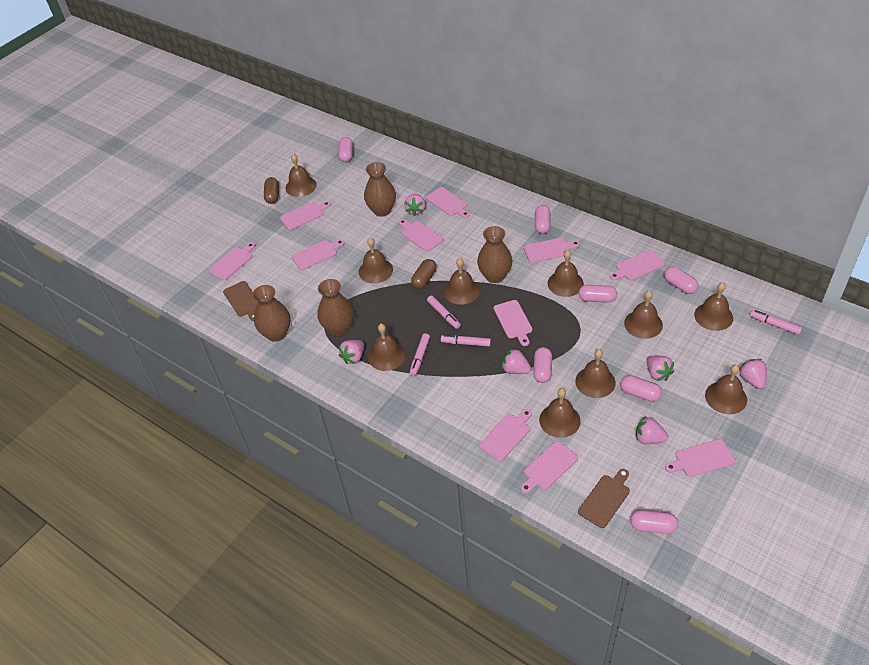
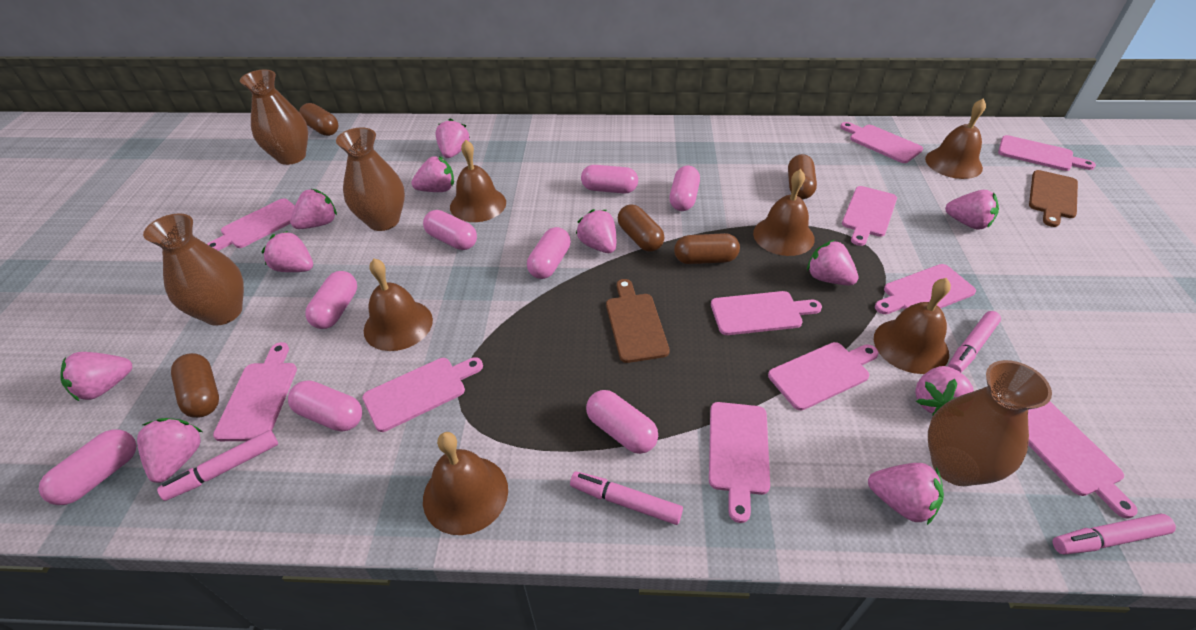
brown bell: 10 -> 6
brown capsule: 2 -> 5
pink capsule: 7 -> 8
pink strawberry: 6 -> 11

